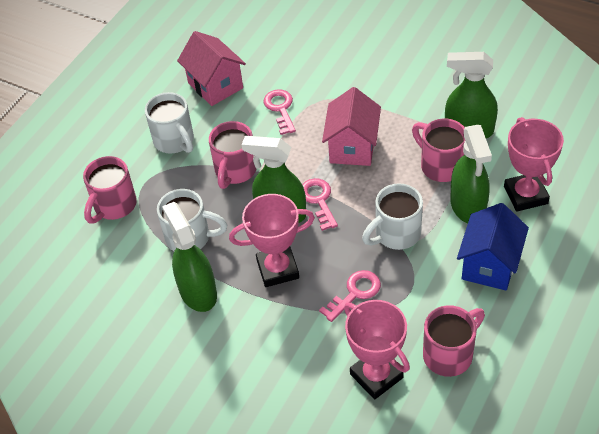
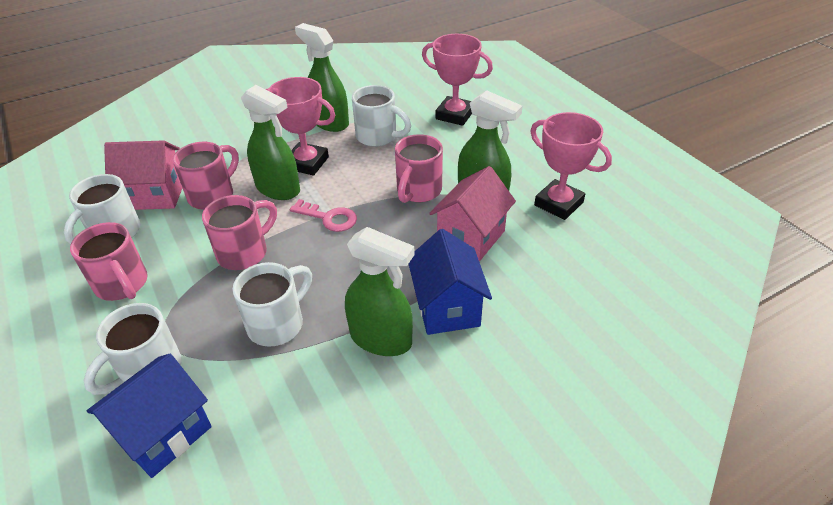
blue house: 1 -> 2
pink key: 3 -> 1
white mug: 3 -> 4

